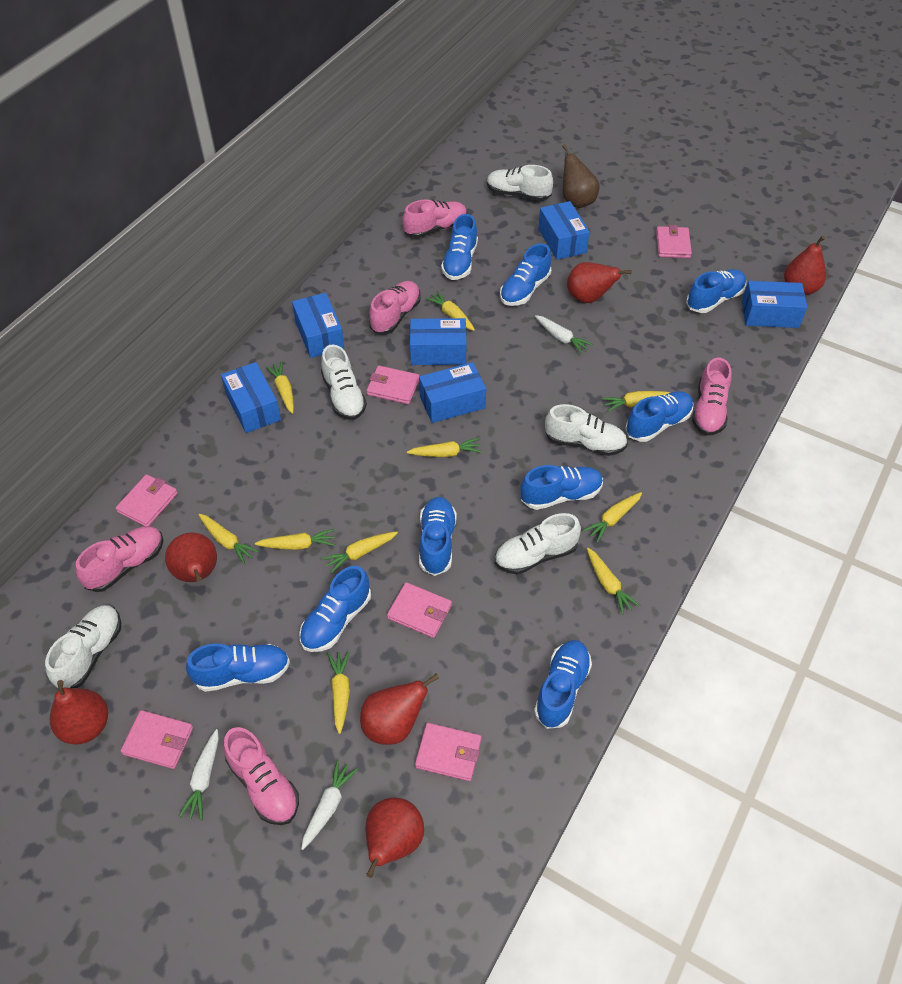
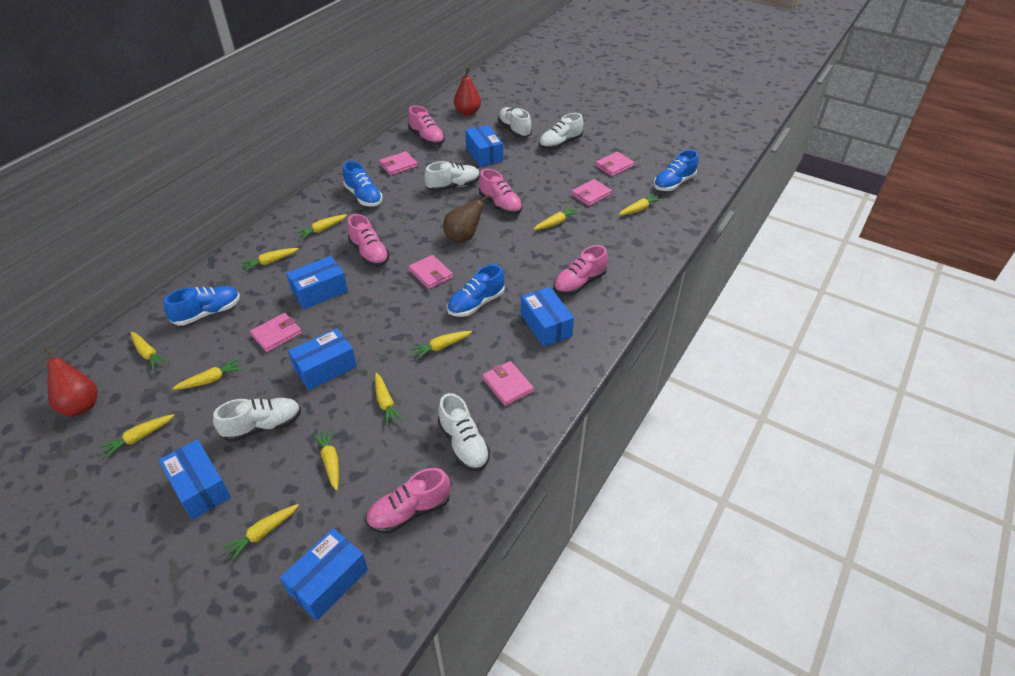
blue shoe: 9 -> 4
red pear: 6 -> 2
white carrot: 3 -> 0
yellow carrot: 10 -> 11

